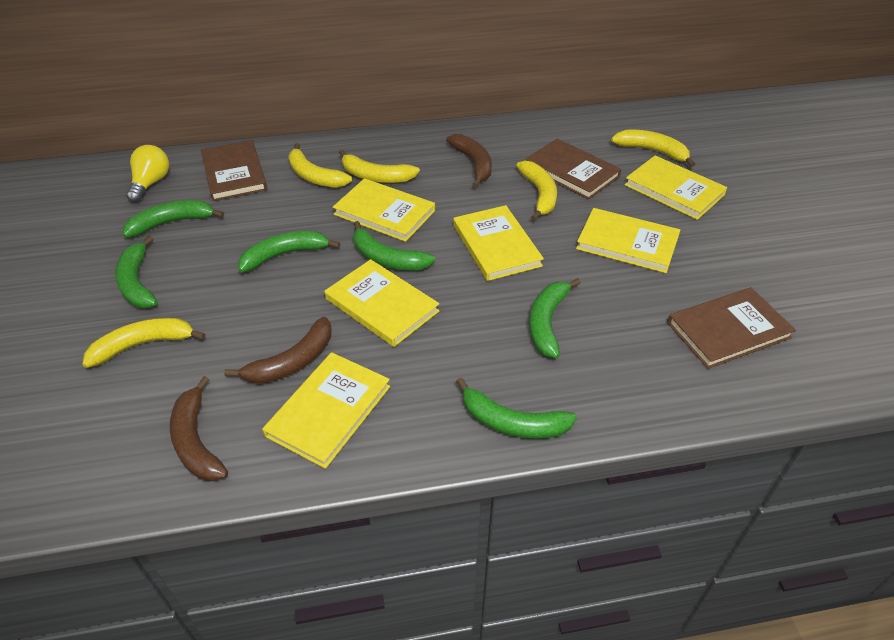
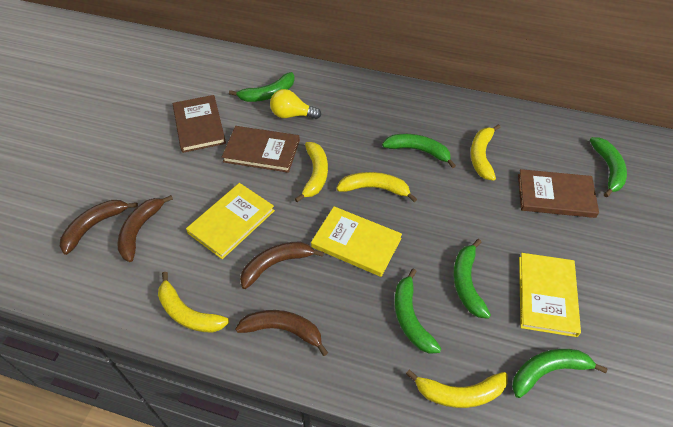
brown banana: 3 -> 4
yellow book: 6 -> 3

